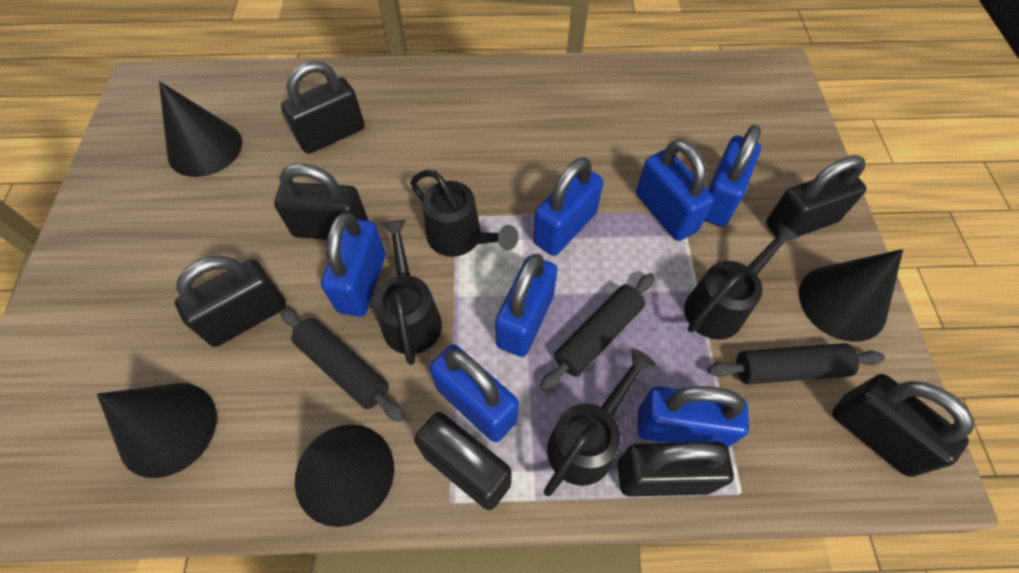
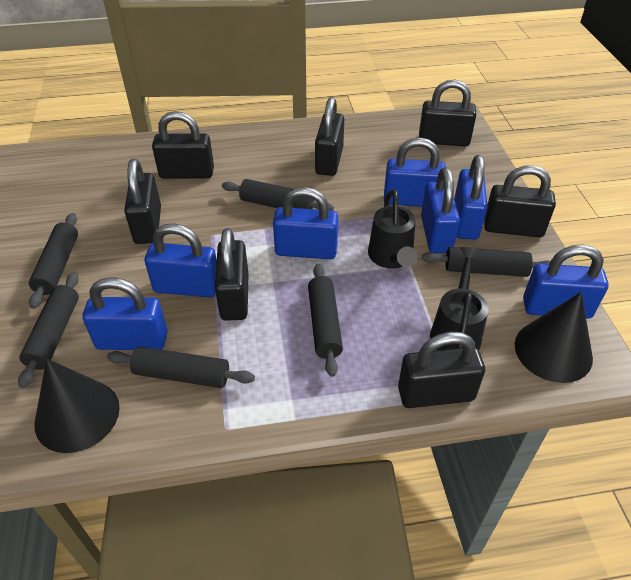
black cone: 4 -> 2
black rolling pin: 3 -> 6
black watering can: 4 -> 2

